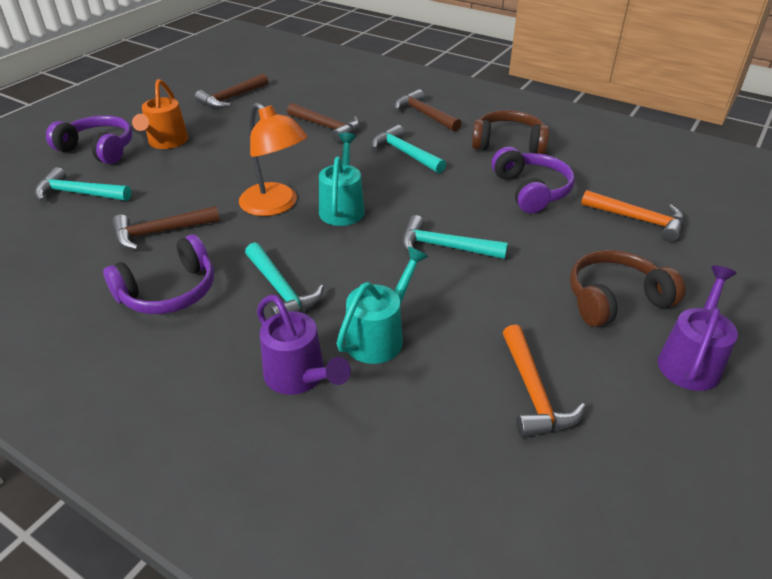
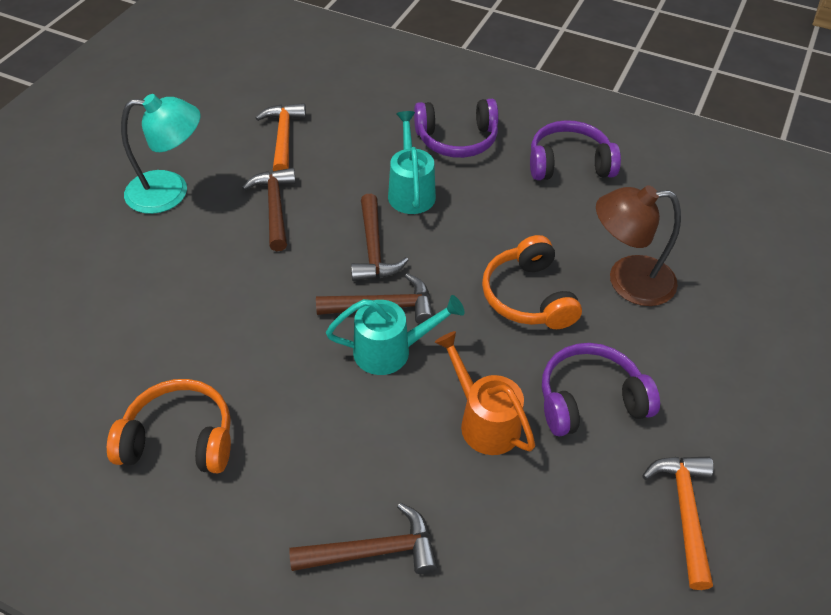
brown headphones: 2 -> 0
brown lamp: 0 -> 1
orange headphones: 0 -> 2
orange lamp: 1 -> 0
purple watering can: 2 -> 0
turquoise hammer: 4 -> 0
turquoise lamp: 0 -> 1

